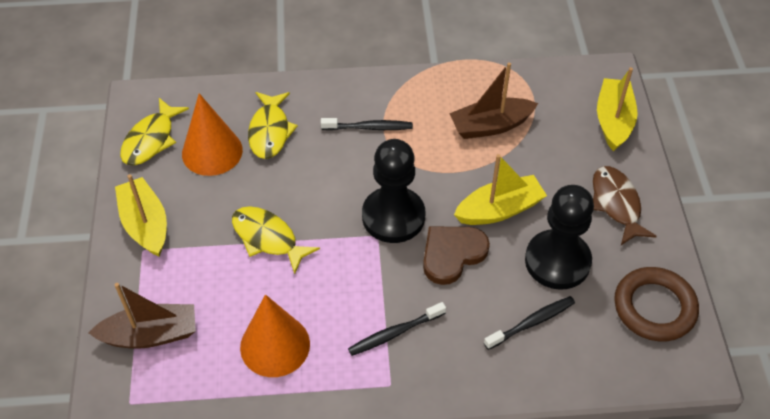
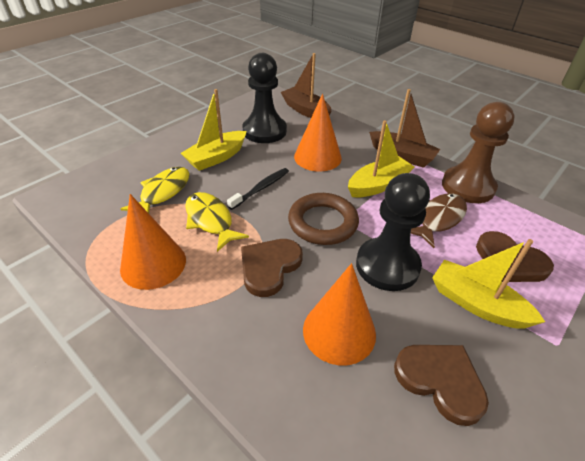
black toothbrush: 3 -> 1
brown heart: 1 -> 3
brown pawn: 0 -> 1
orange cone: 2 -> 3
yellow fish: 3 -> 2

